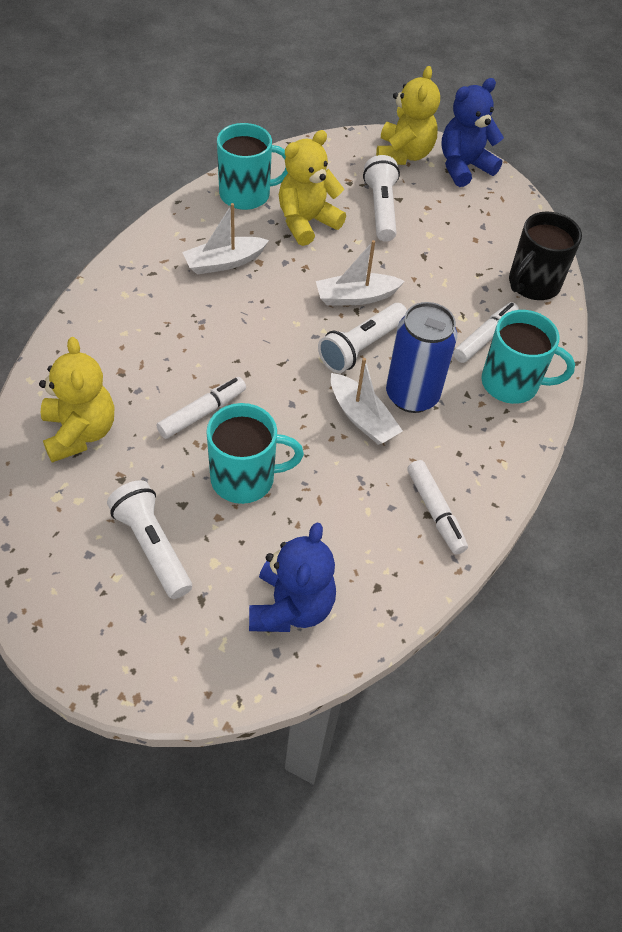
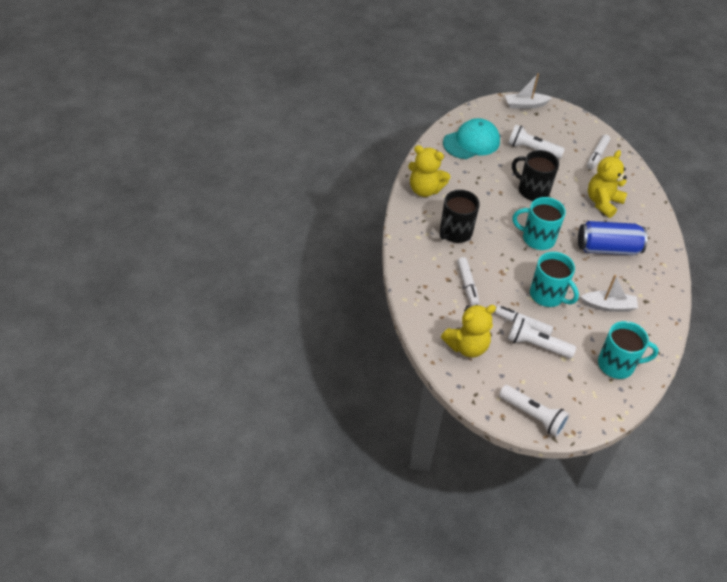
black mug: 1 -> 2
blue teddy bear: 2 -> 0
turquoise cap: 0 -> 1
white boat: 3 -> 2

